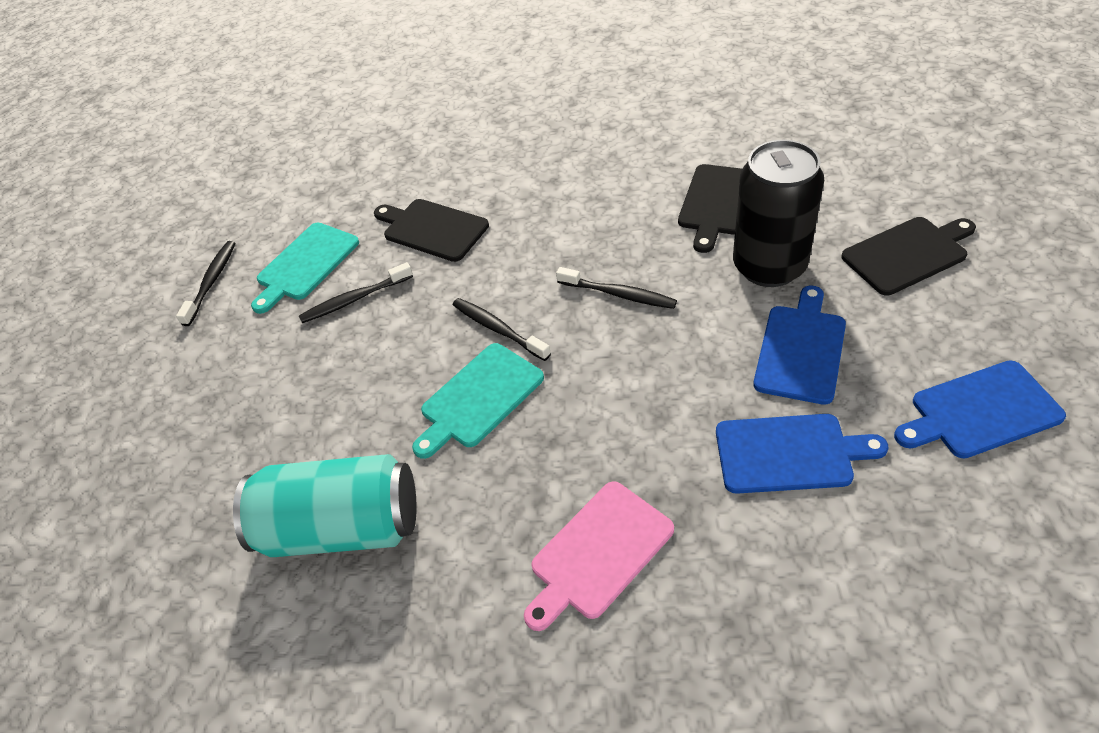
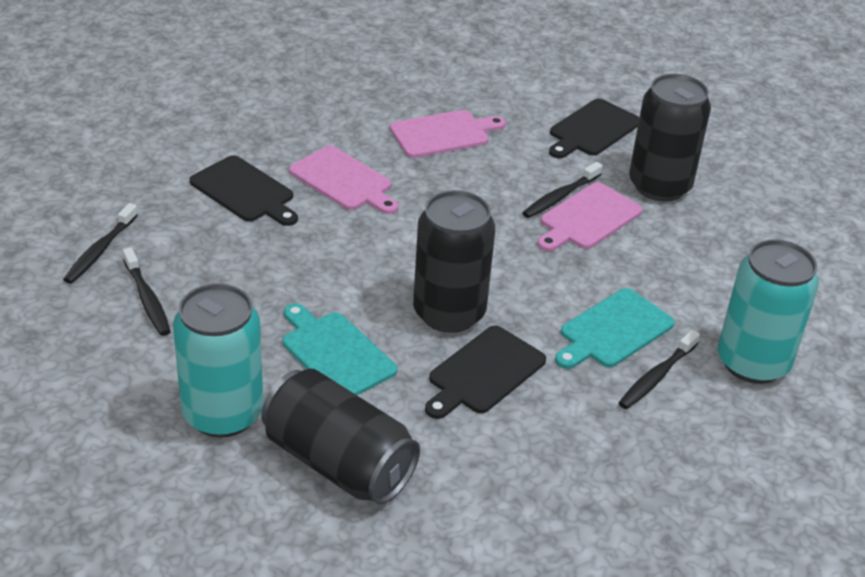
black can: 1 -> 3
blue cutting board: 3 -> 0
pink cutting board: 1 -> 3
turquoise can: 1 -> 2

